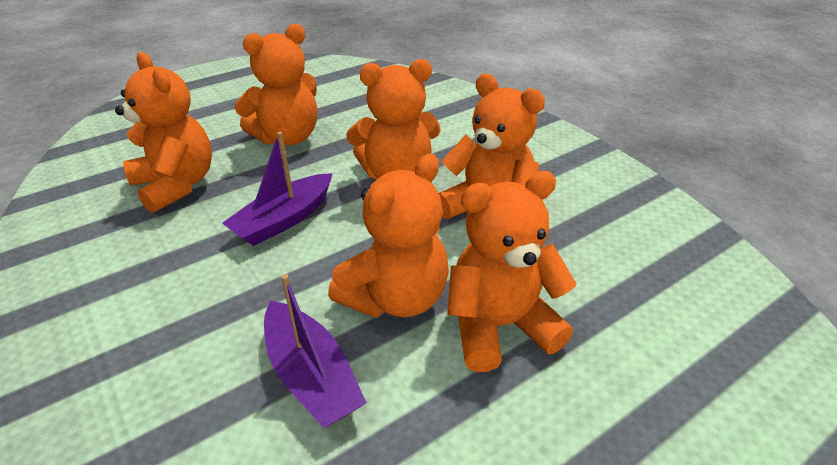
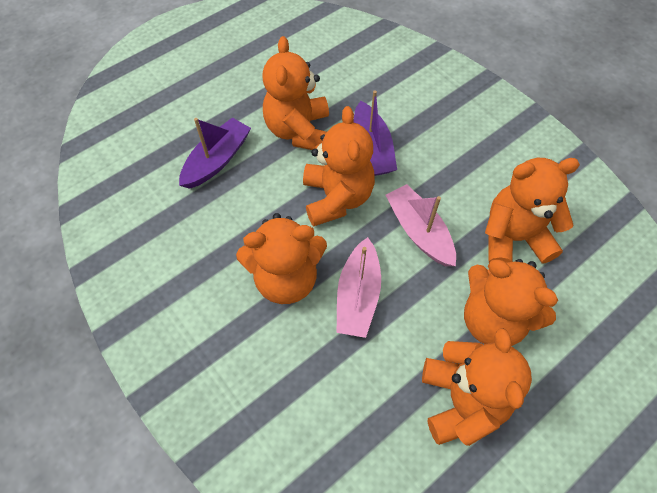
pink boat: 0 -> 2

